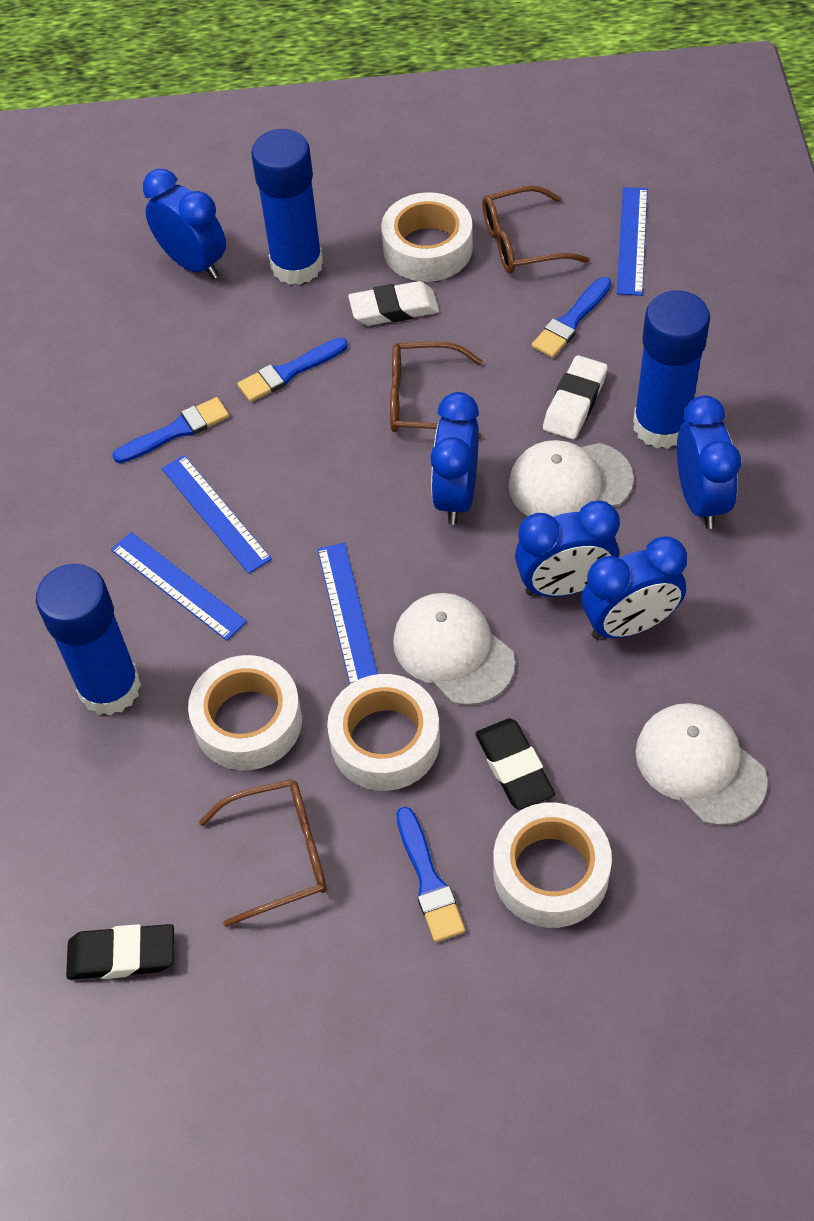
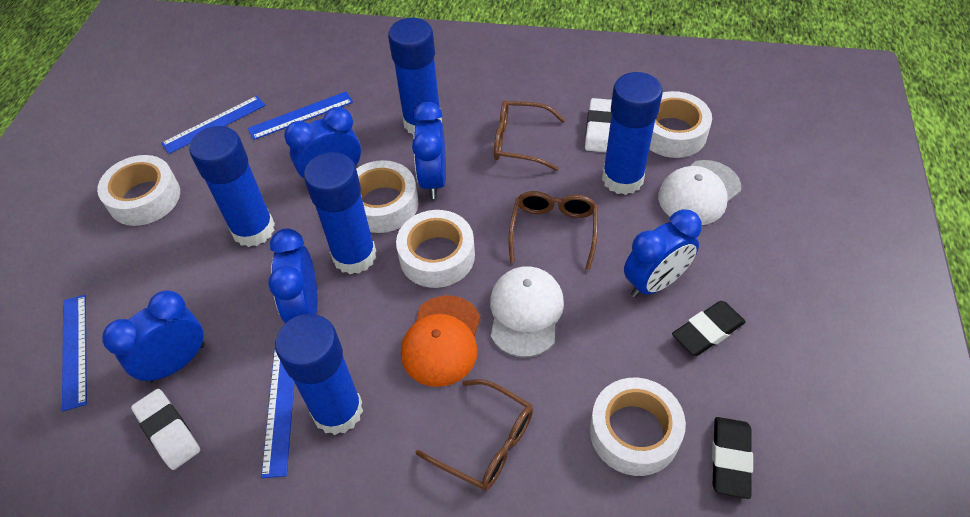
blue brush: 4 -> 0
blue glue stick: 3 -> 5
orange cap: 0 -> 1
white cap: 3 -> 2
white tape: 4 -> 5

